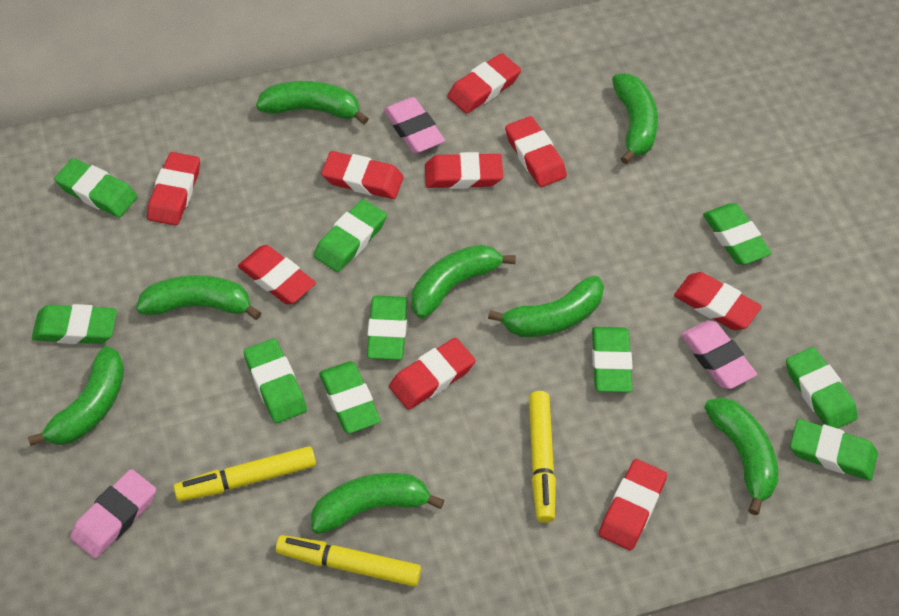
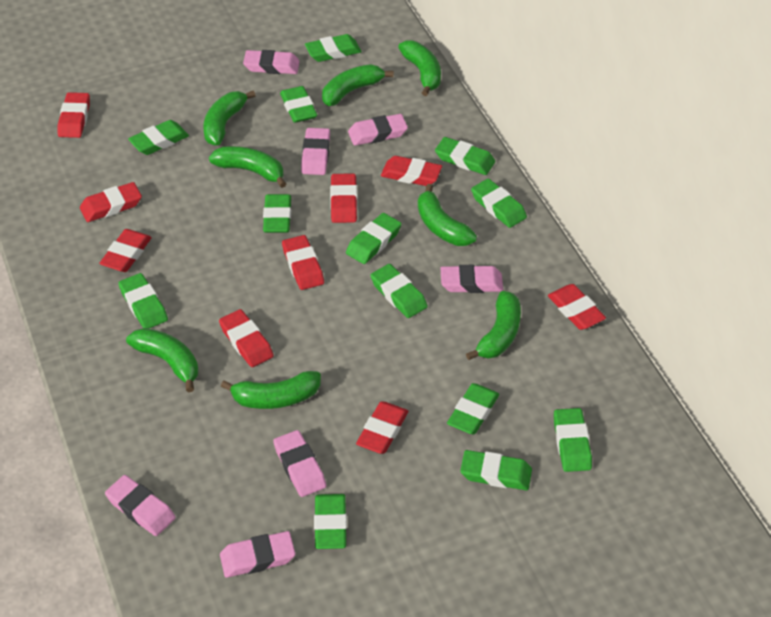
green eraser: 10 -> 13
pink eraser: 3 -> 7
yellow marker: 3 -> 0

